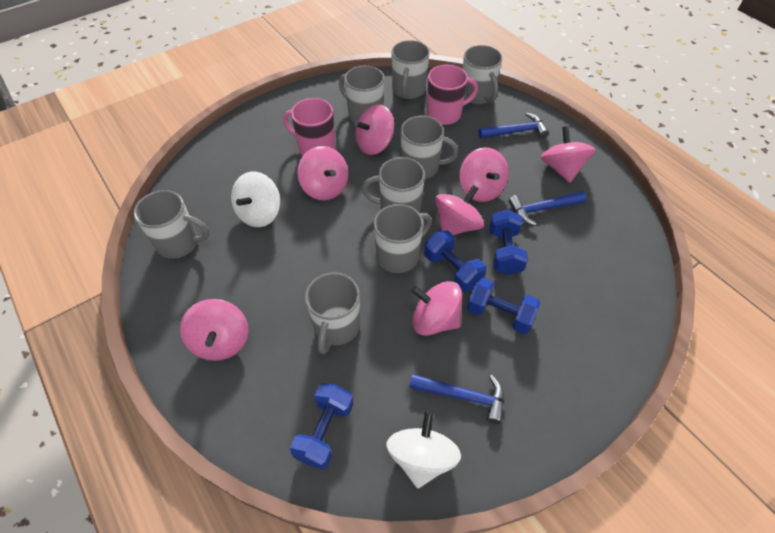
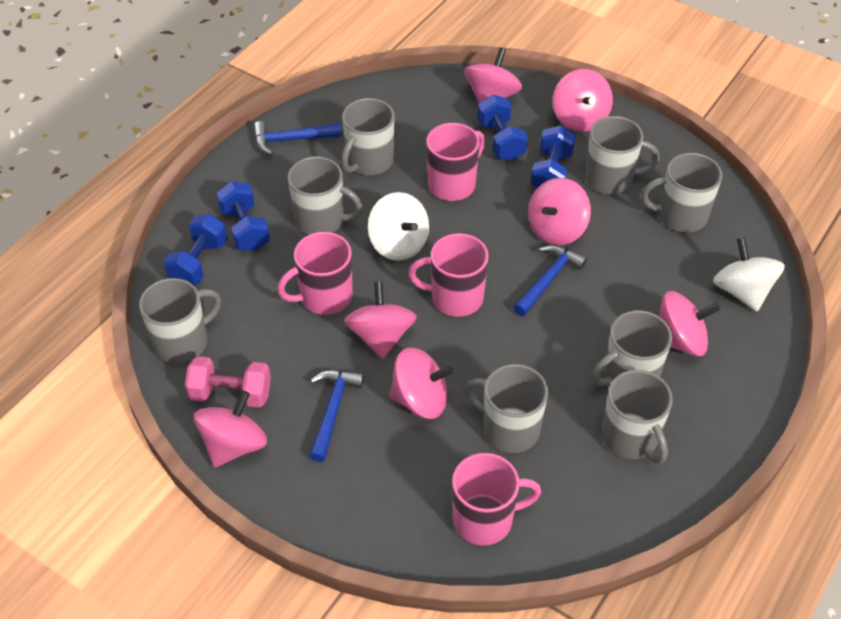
pink dumbbell: 0 -> 1
pink mug: 2 -> 4

